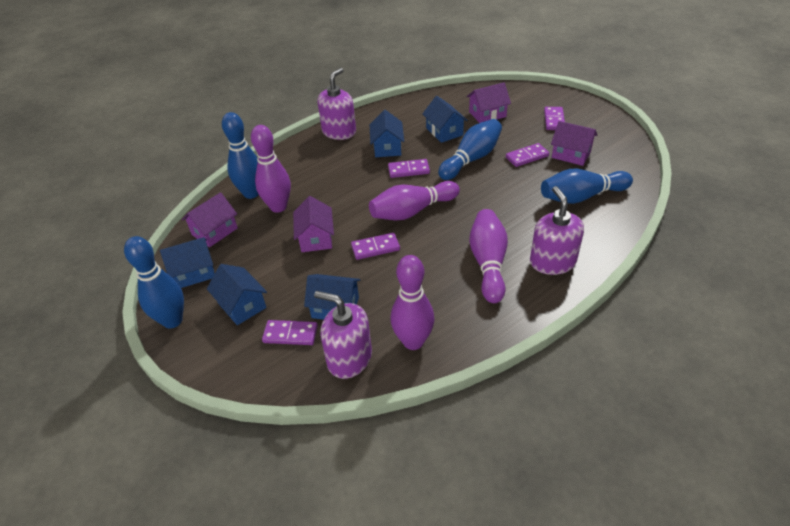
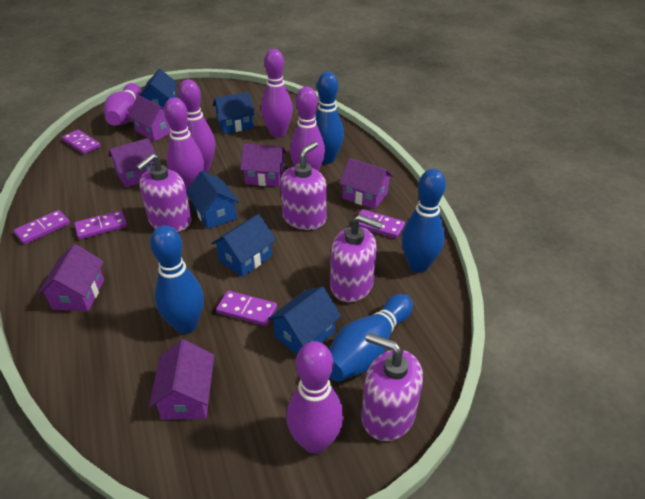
purple bowling pin: 4 -> 6
purple house: 4 -> 6
purple soap dispenser: 3 -> 4

